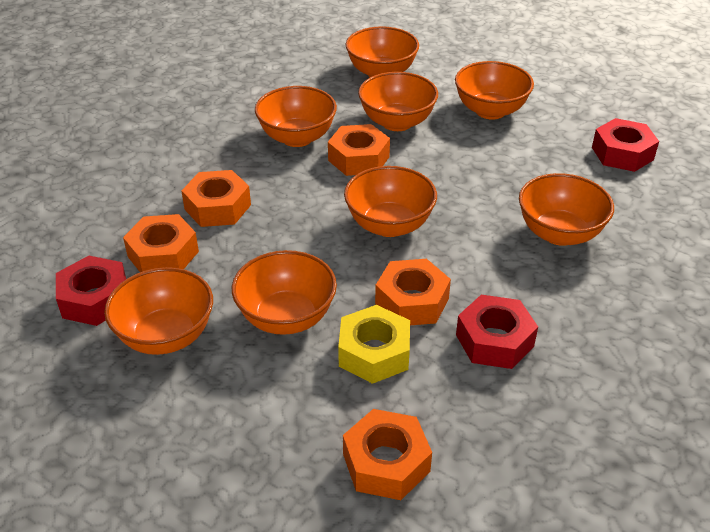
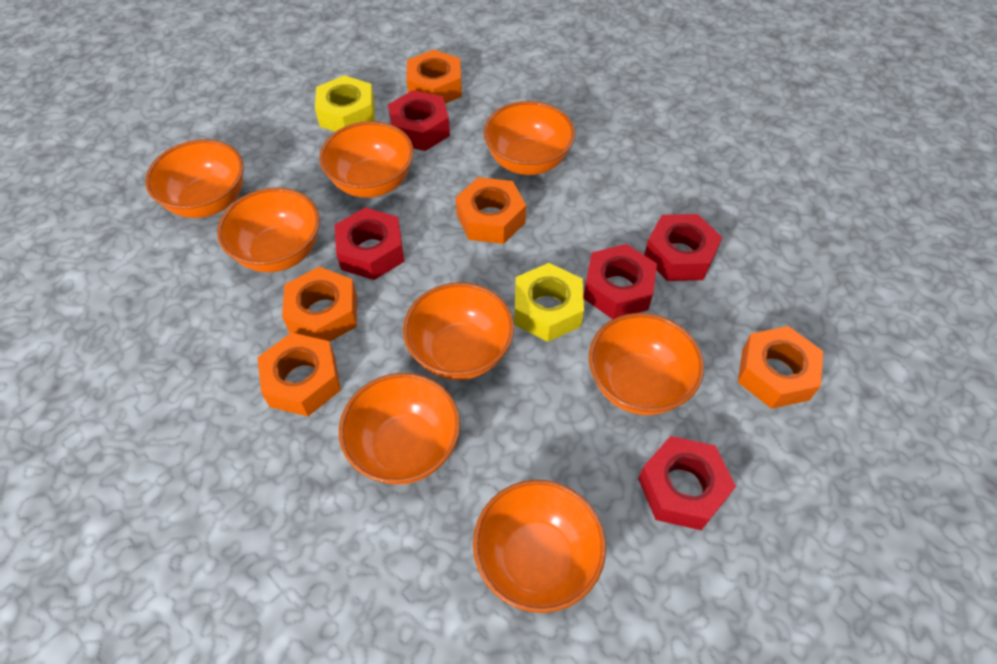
red nut: 3 -> 5
yellow nut: 1 -> 2

